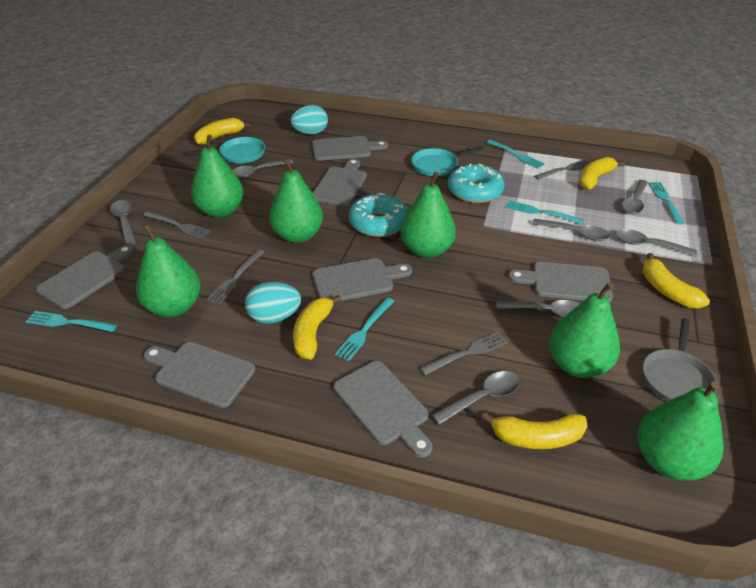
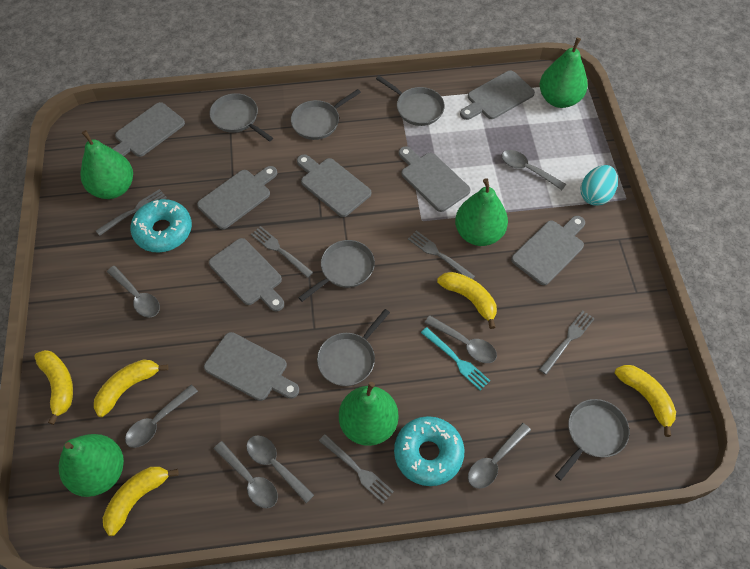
green pear: 6 -> 5
grey cutting board: 7 -> 8
grey fork: 4 -> 5
grey pan: 1 -> 6
turquoise egg: 2 -> 1
turquoise fork: 5 -> 1
turquoise pan: 2 -> 0

